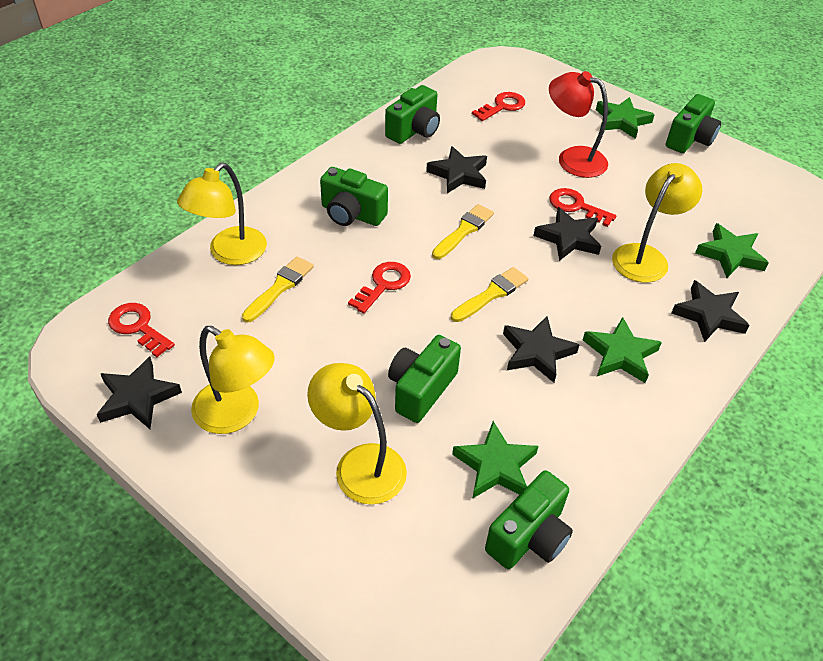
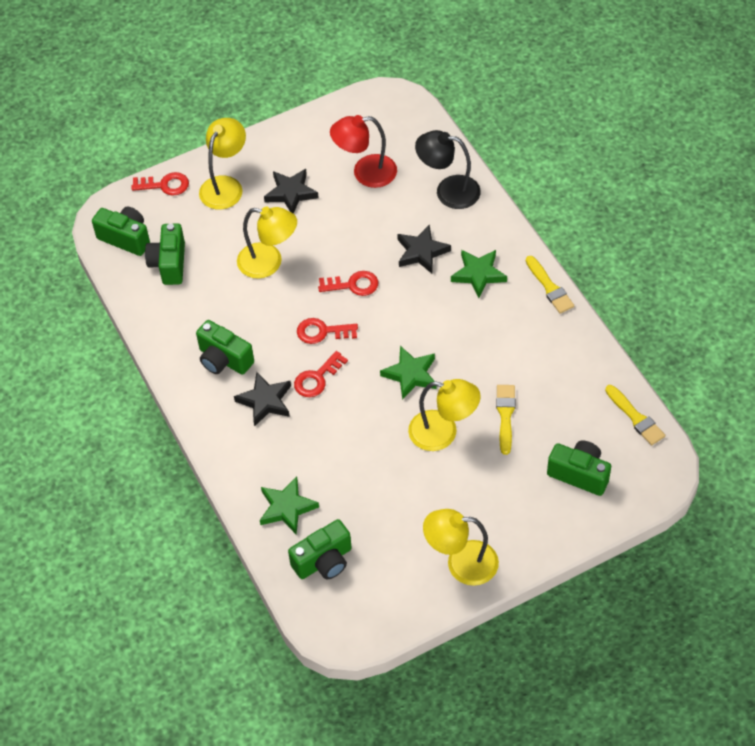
black lamp: 0 -> 1
black star: 5 -> 3
green star: 4 -> 3

